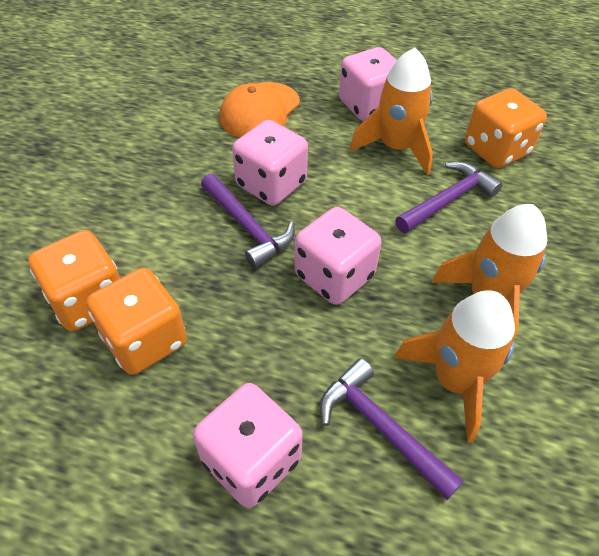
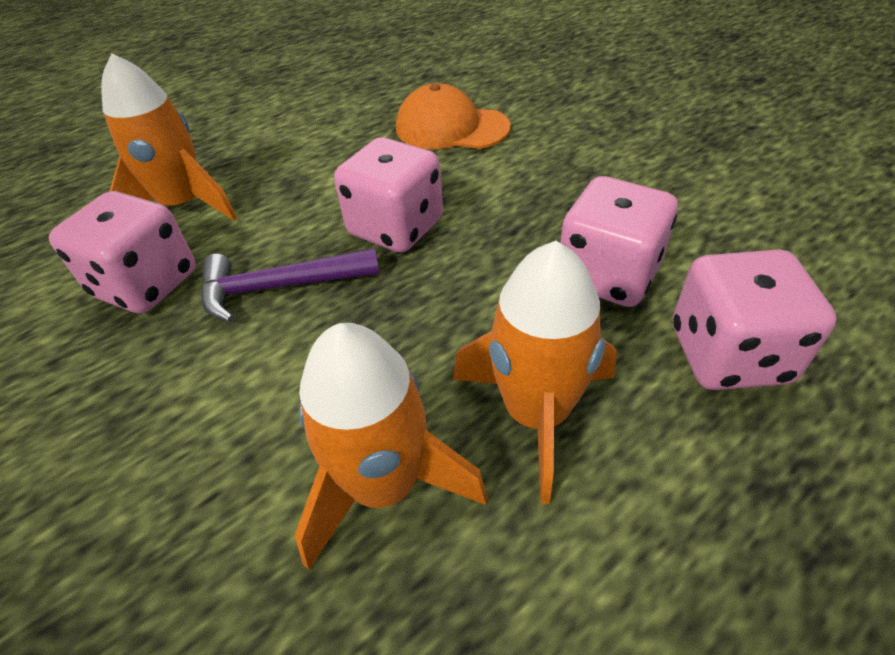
orange dice: 3 -> 0
purple hammer: 3 -> 1

